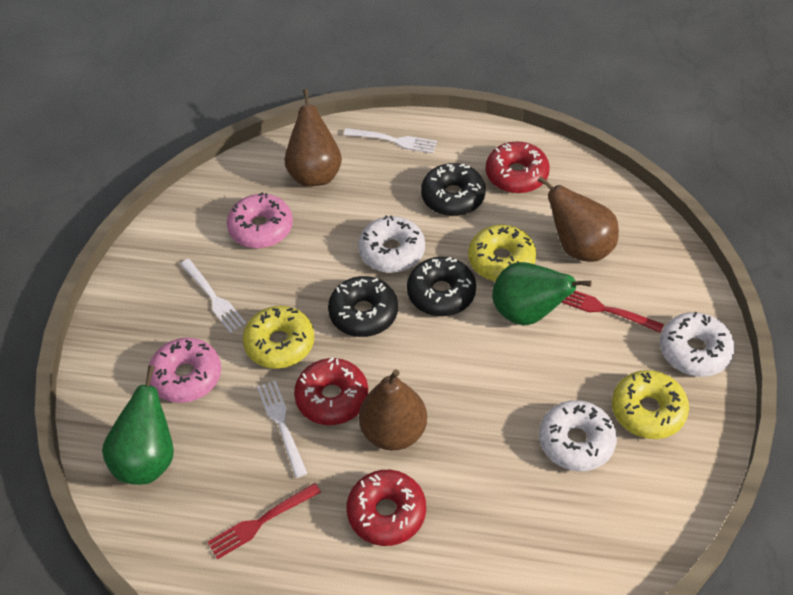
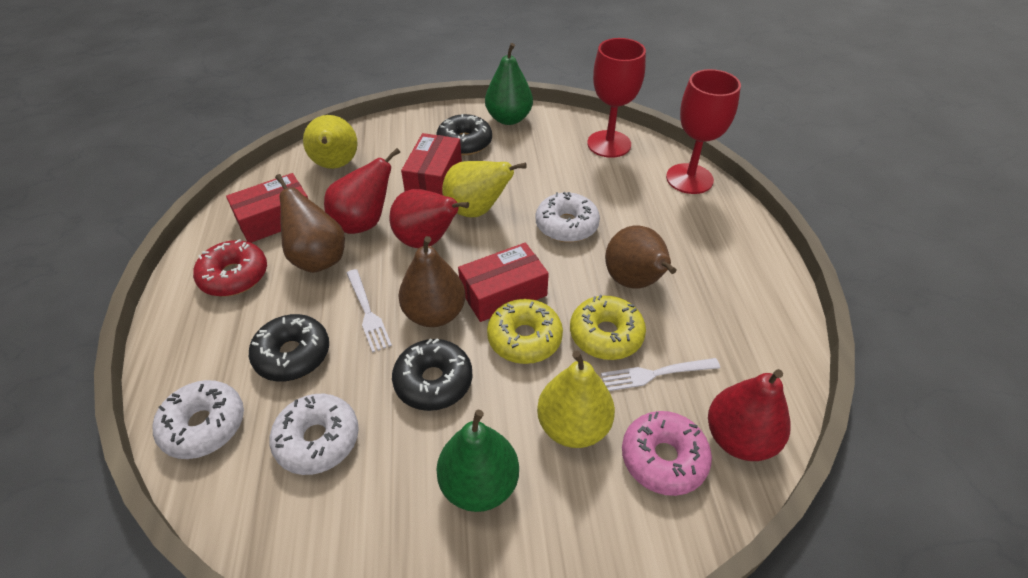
pink donut: 2 -> 1
red box: 0 -> 3
red donut: 3 -> 1
red fork: 2 -> 0
red goblet: 0 -> 2
red pear: 0 -> 3
white fork: 3 -> 2
yellow donut: 3 -> 2
yellow pear: 0 -> 3

